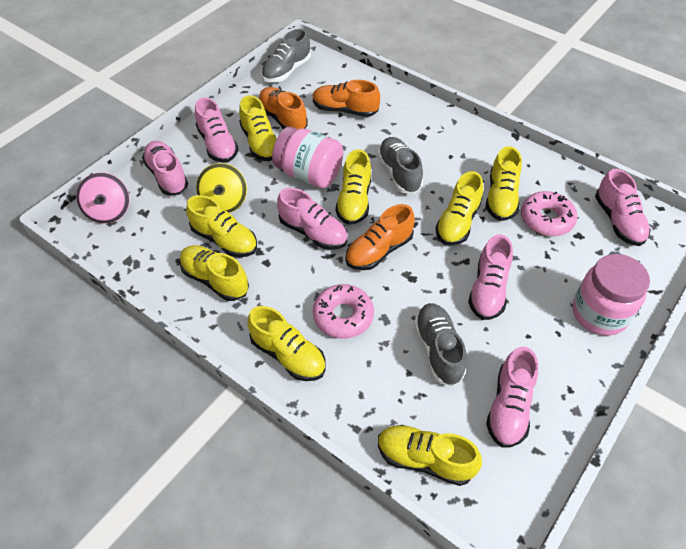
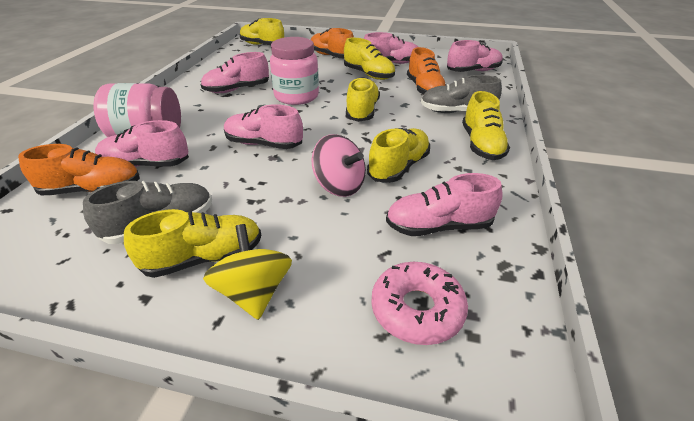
grey shoe: 3 -> 2
pink donut: 2 -> 1
yellow shoe: 8 -> 6

